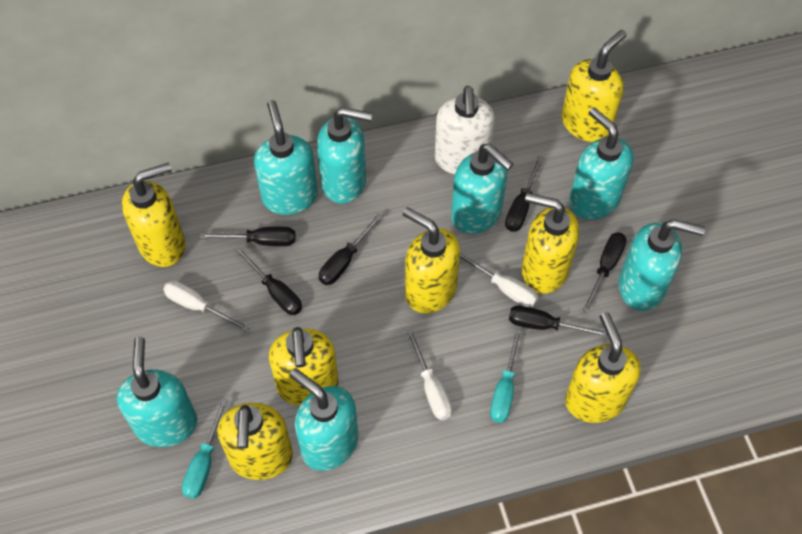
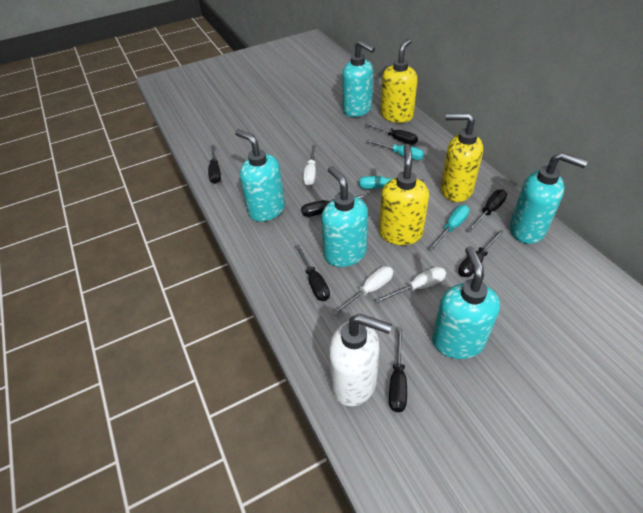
black screwdriver: 6 -> 7
turquoise screwdriver: 2 -> 3
turquoise soap dispenser: 7 -> 5
yellow soap dispenser: 7 -> 3

